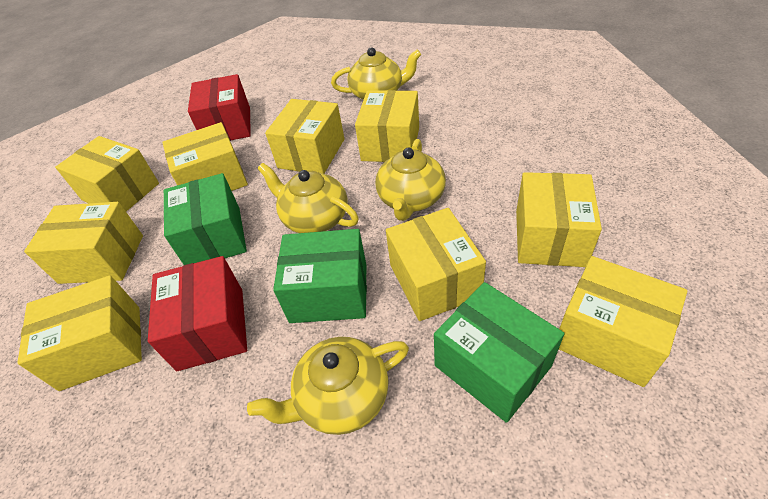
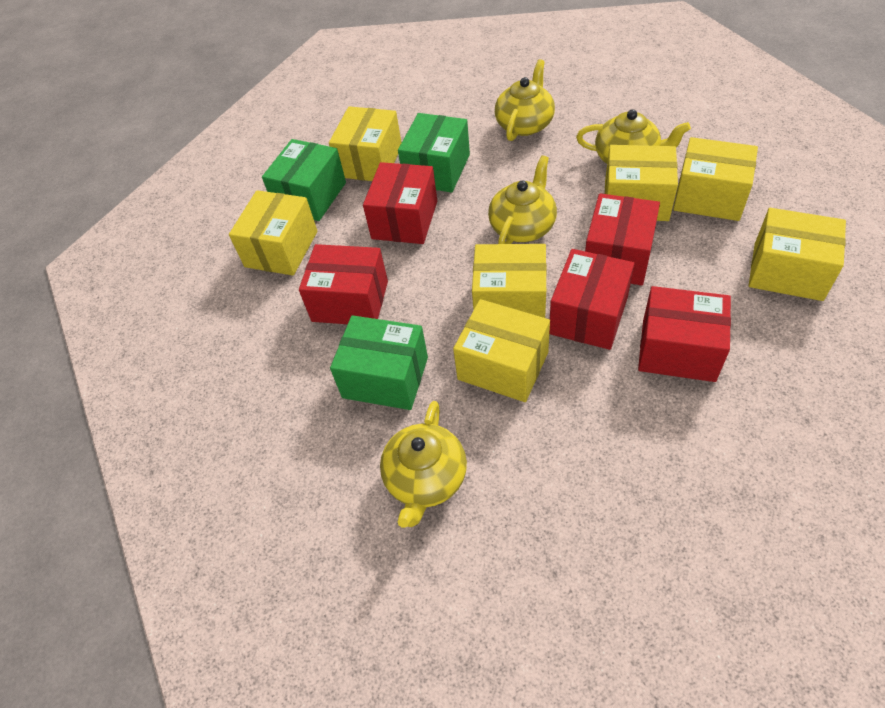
red box: 2 -> 5
yellow box: 9 -> 7

